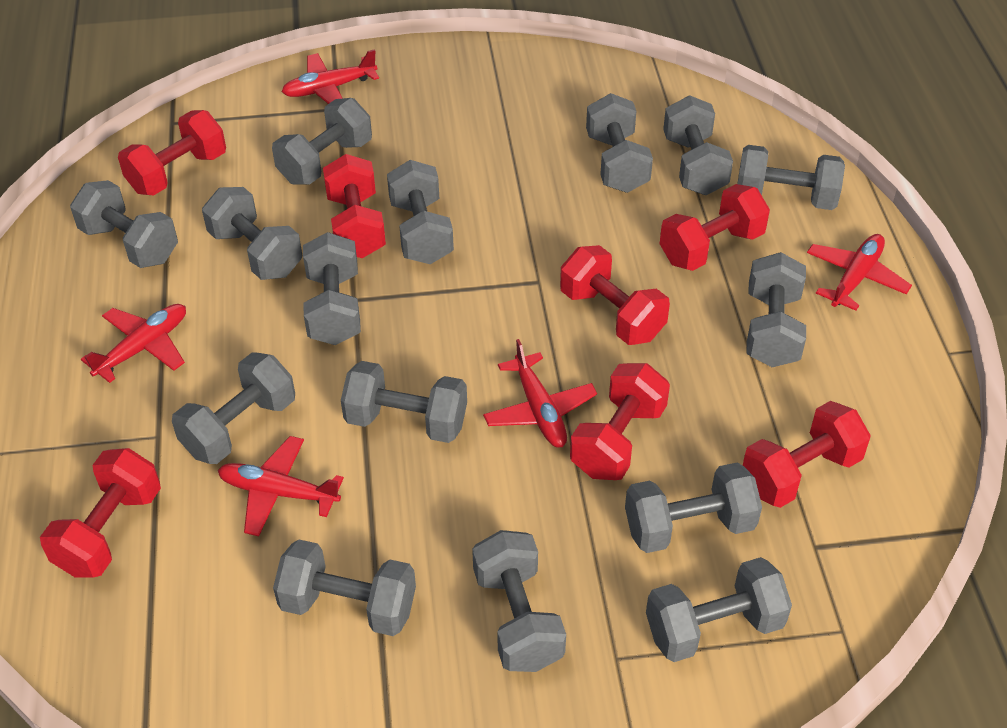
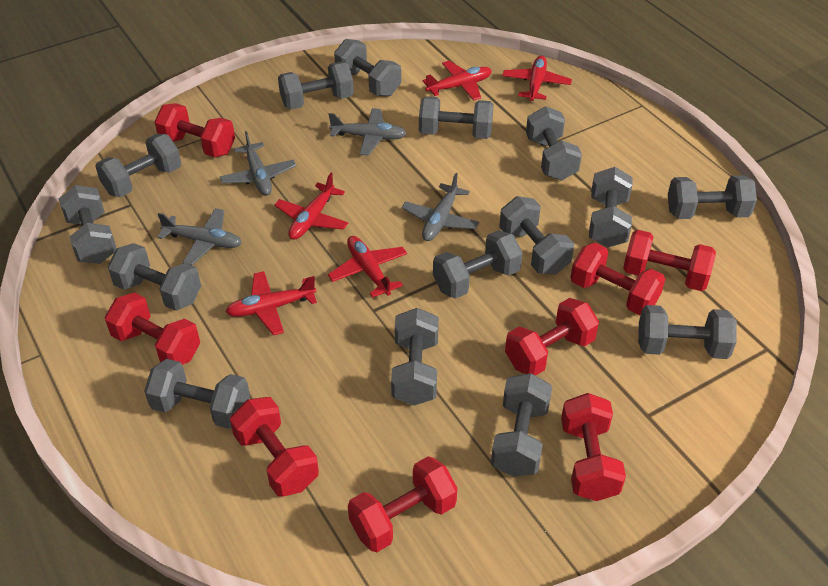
grey plane: 0 -> 4
red dumbbell: 7 -> 8

